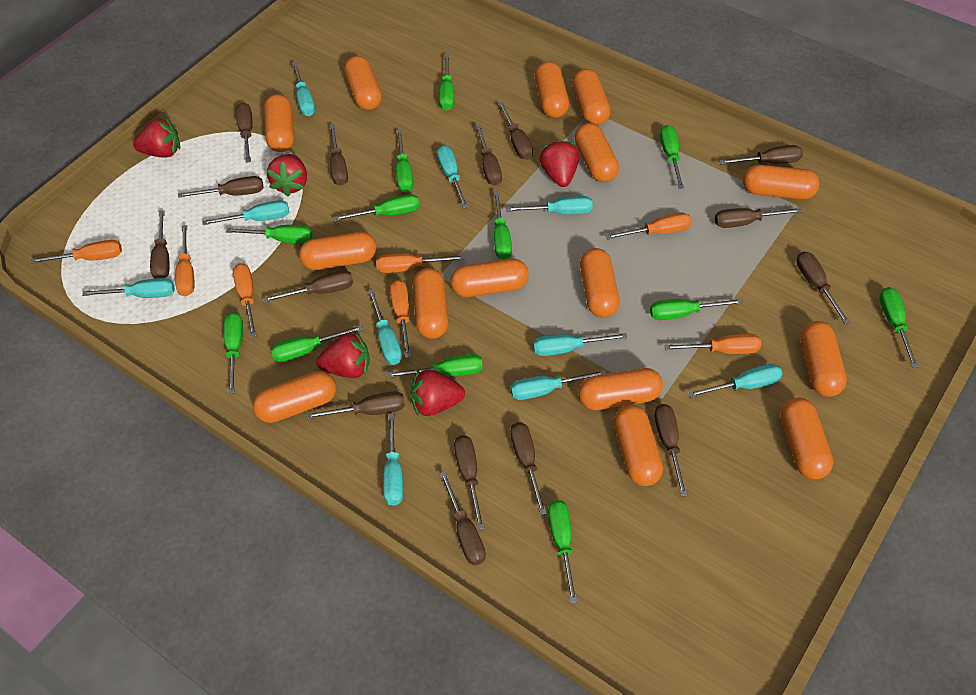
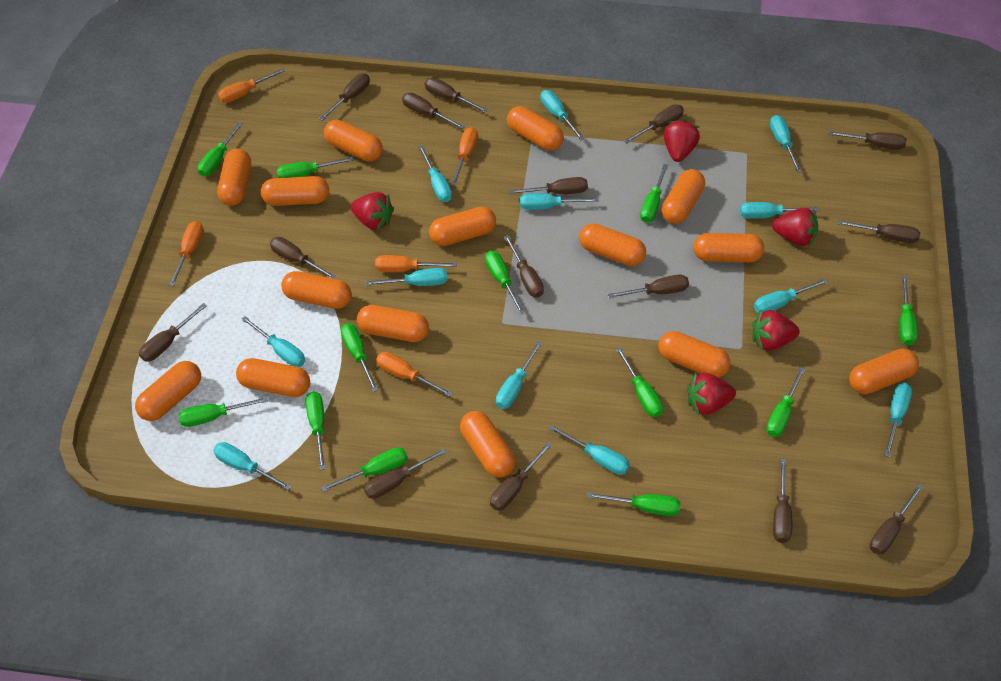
orange screwdriver: 7 -> 5
turquoise screwdriver: 10 -> 12

